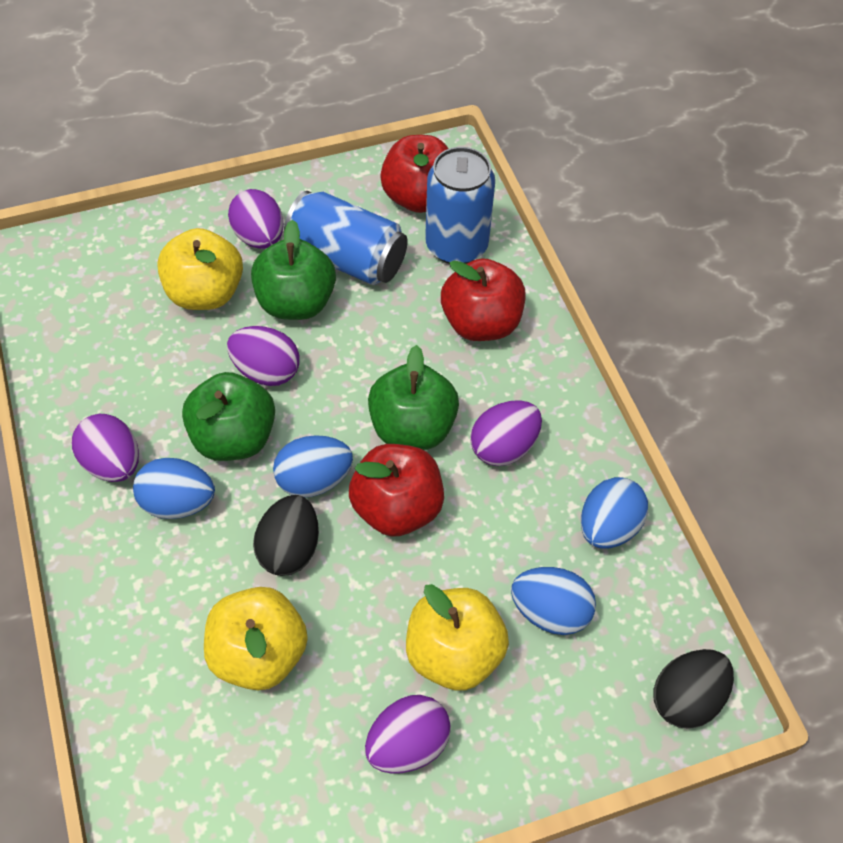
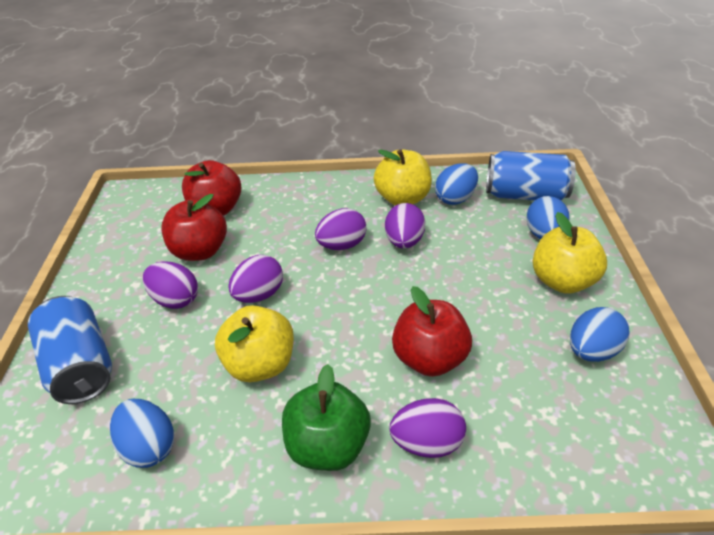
black egg: 2 -> 0
green apple: 3 -> 1

